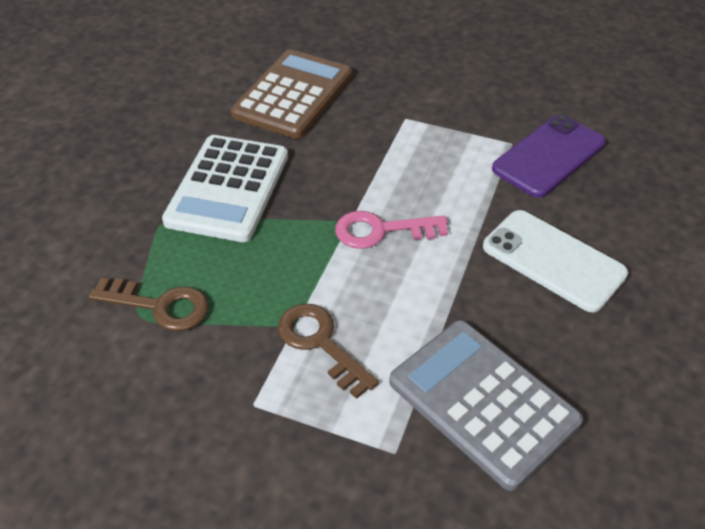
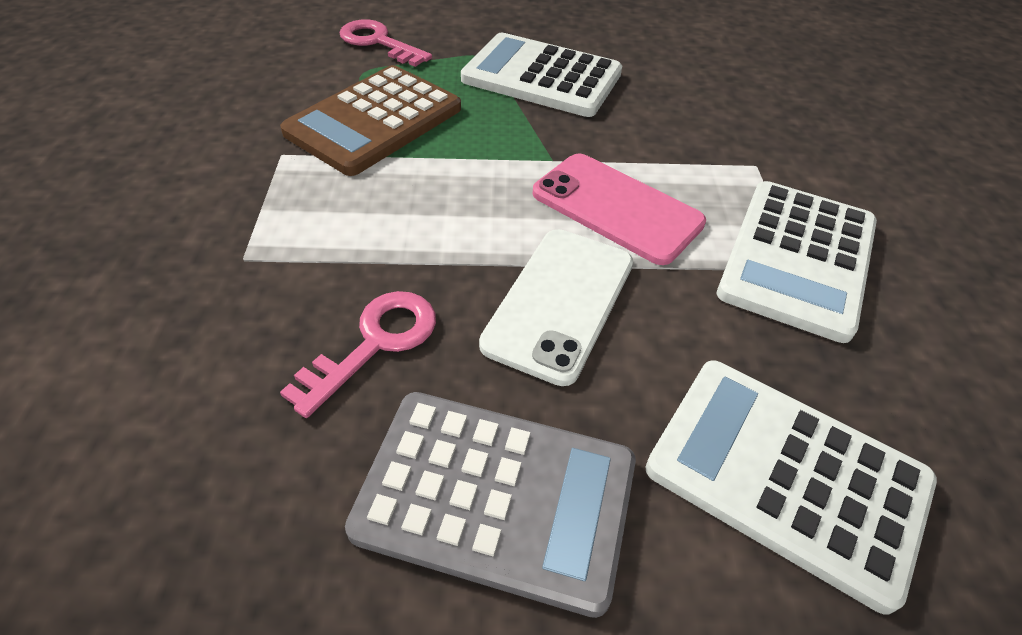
brown key: 2 -> 0
pink key: 1 -> 2
pink phone: 0 -> 1
purple phone: 1 -> 0
white calculator: 1 -> 3

